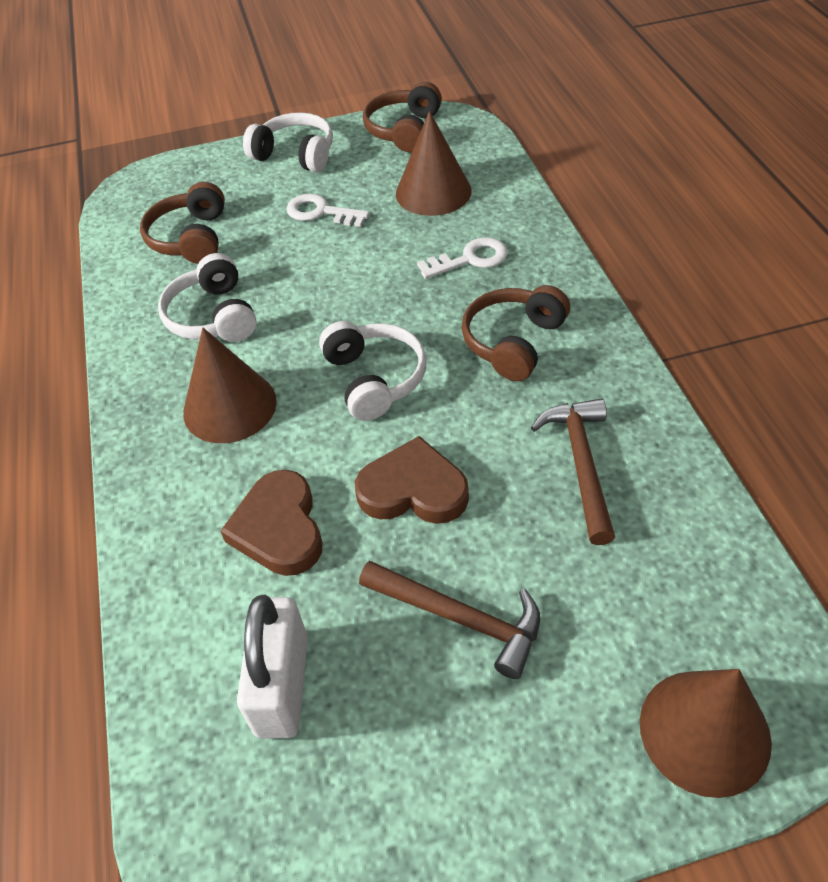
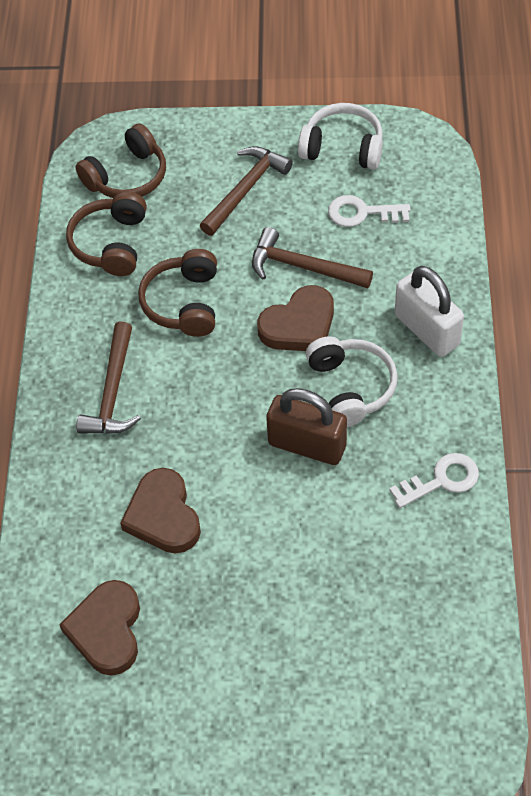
brown cone: 3 -> 0
brown hammer: 2 -> 3
brown heart: 2 -> 3
brown padlock: 0 -> 1
white headphones: 3 -> 2

